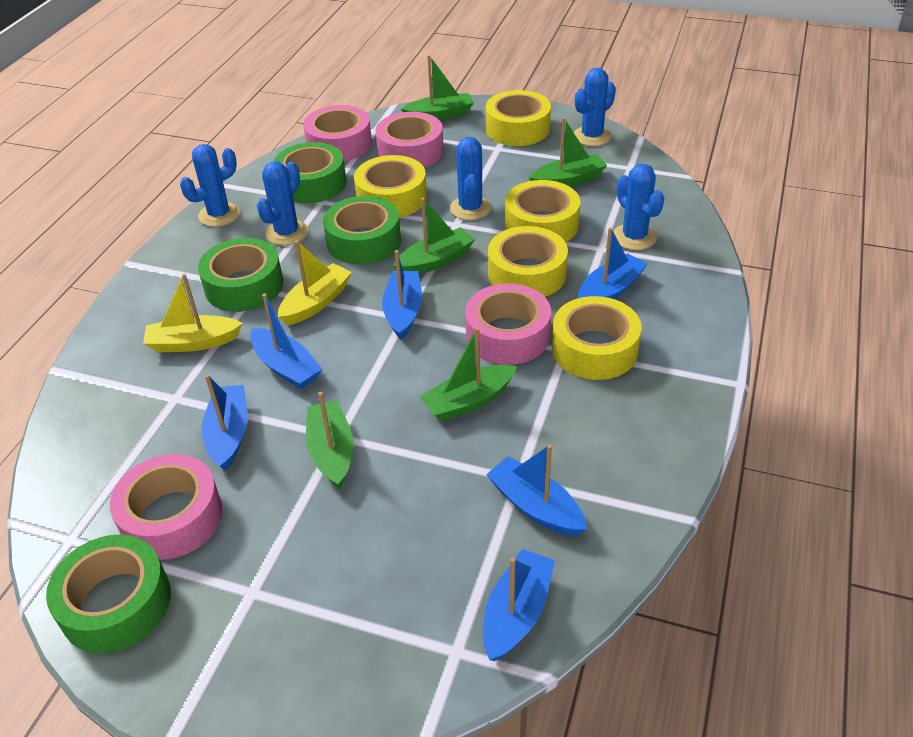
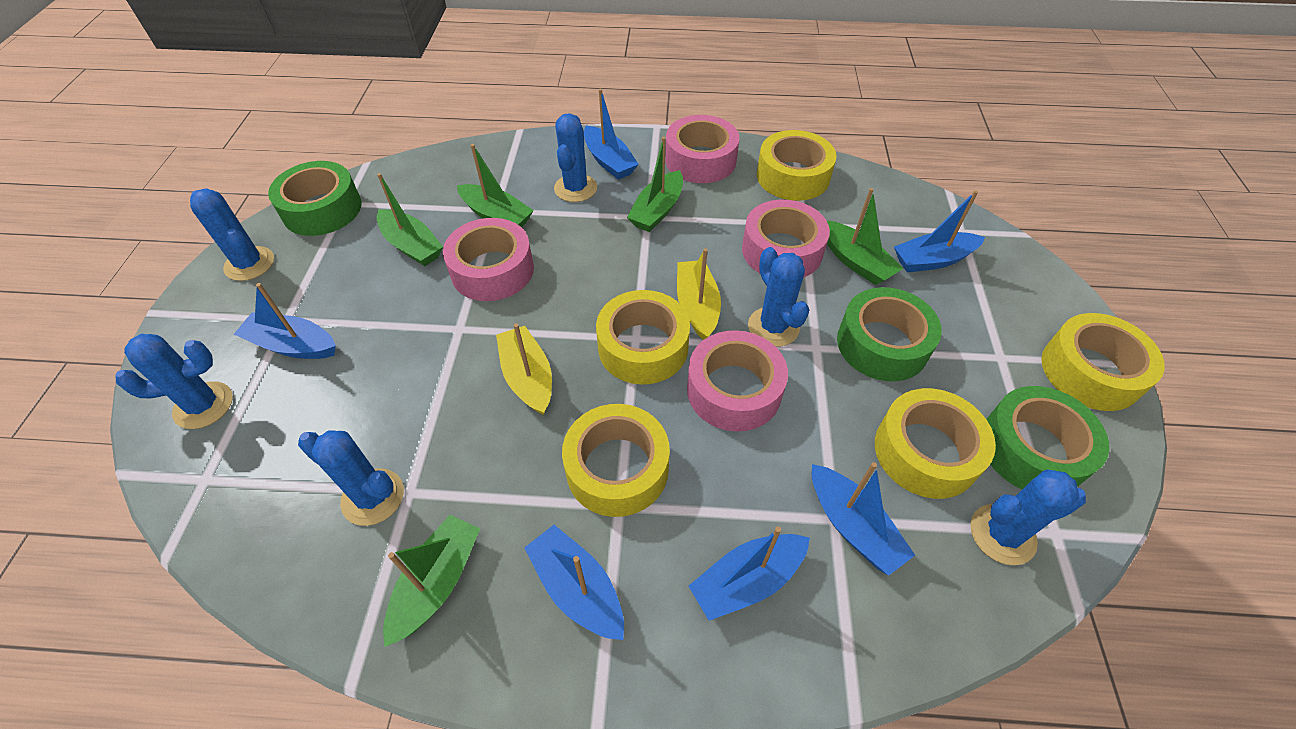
blue cactus: 5 -> 6
green tape: 4 -> 3

